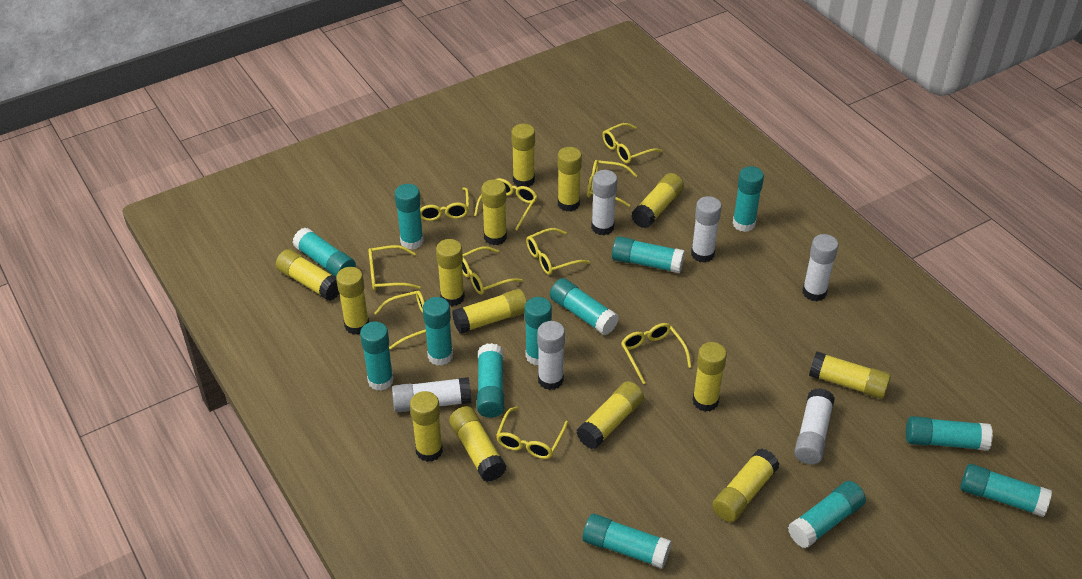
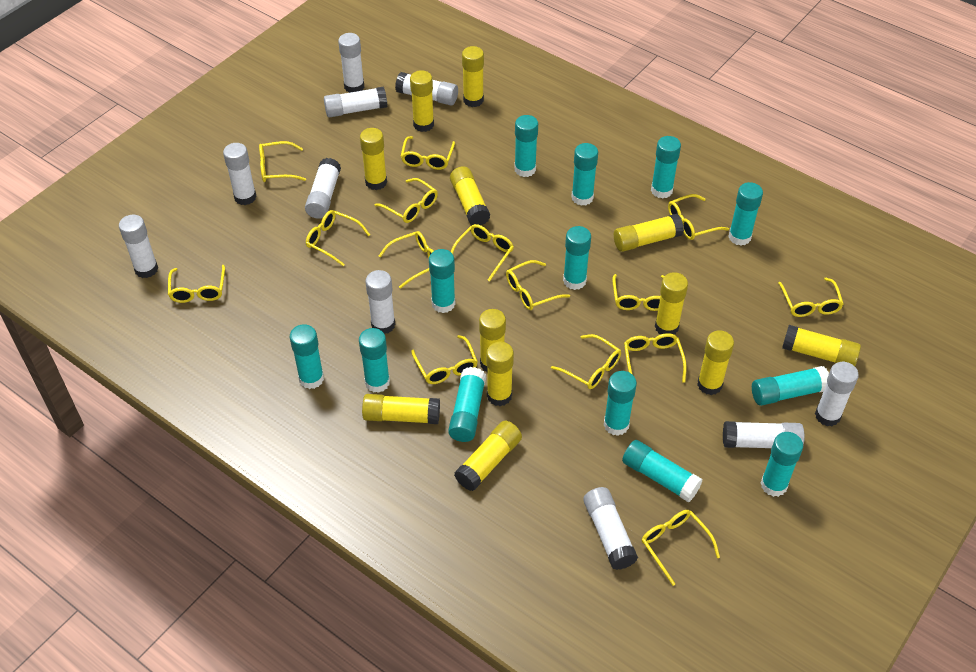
white glue stick: 6 -> 10
yellow glasses: 10 -> 15
yellow glue stick: 14 -> 12

